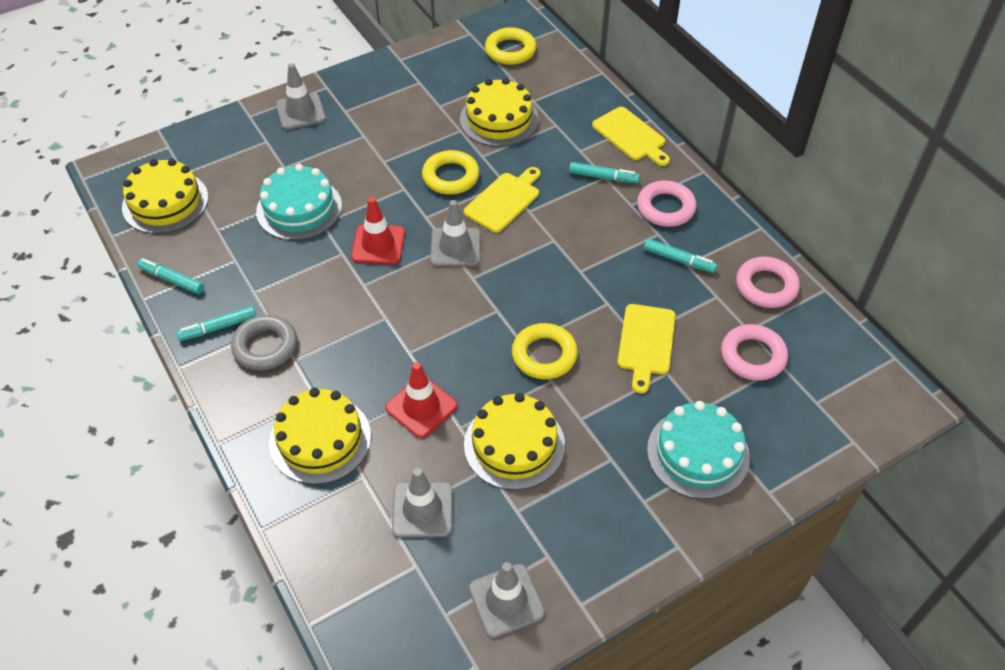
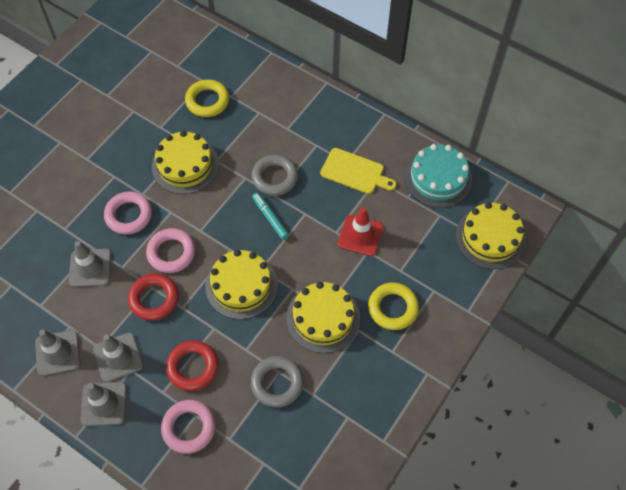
grey ring: 1 -> 2
red ring: 0 -> 2
red traffic cone: 2 -> 1
turquoise cake: 2 -> 1
turquoise marker: 4 -> 1
yellow cutting board: 3 -> 1
yellow ring: 3 -> 2

